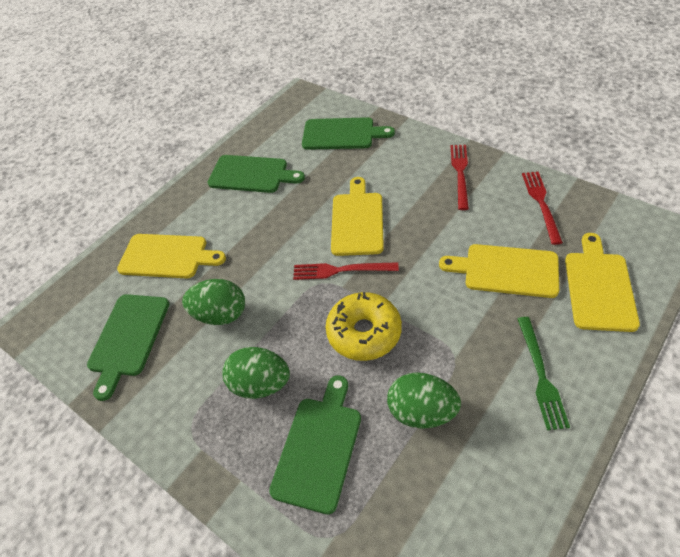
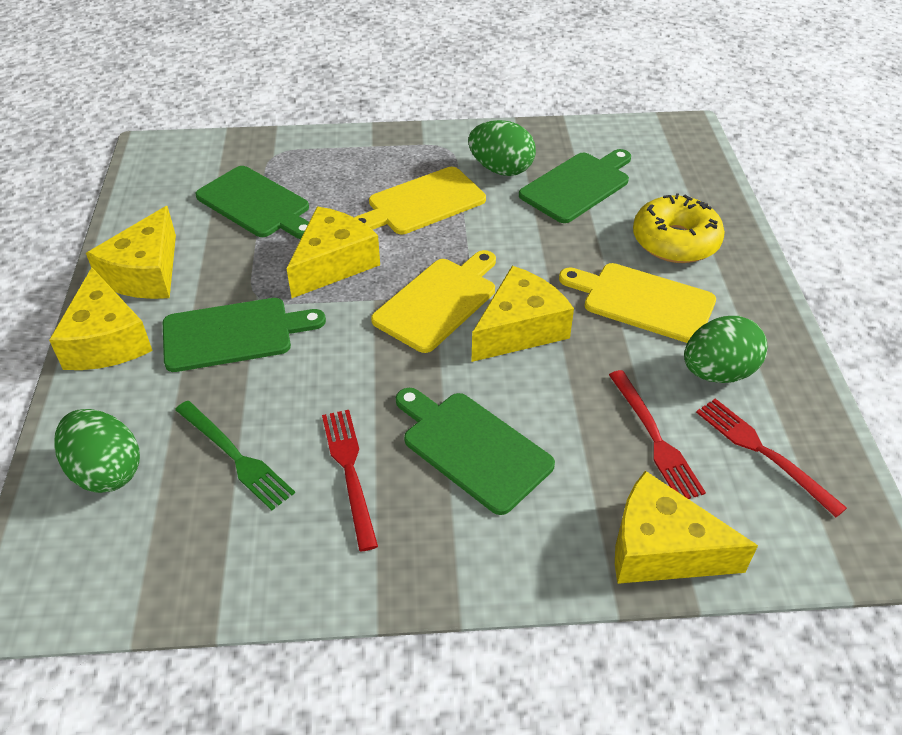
yellow cheese: 0 -> 5
yellow cutting board: 4 -> 3

